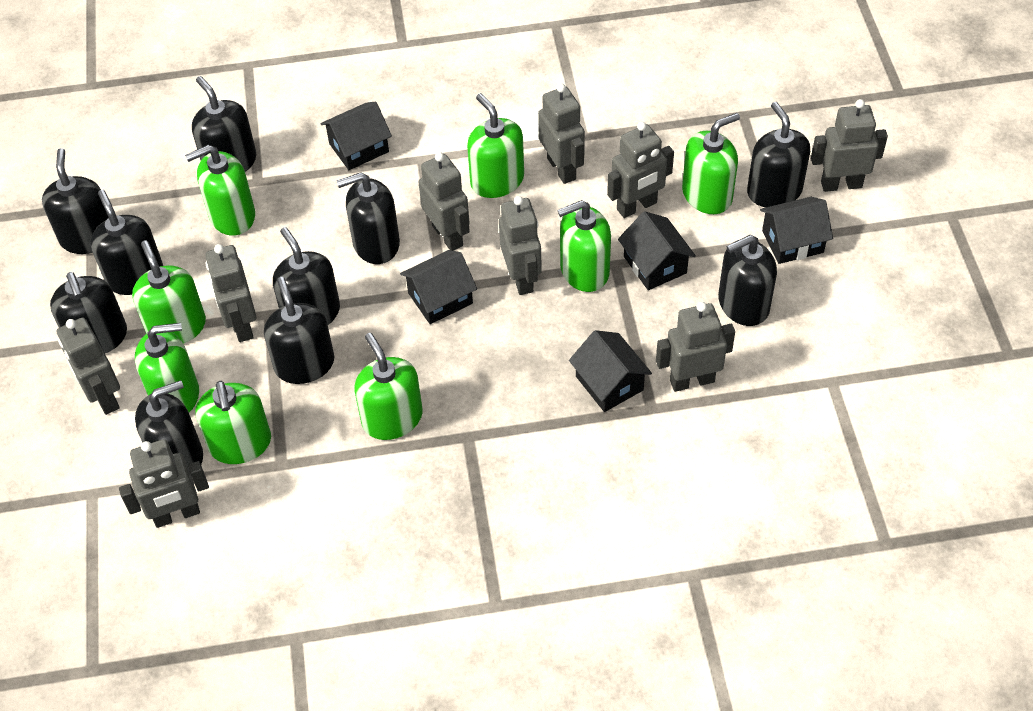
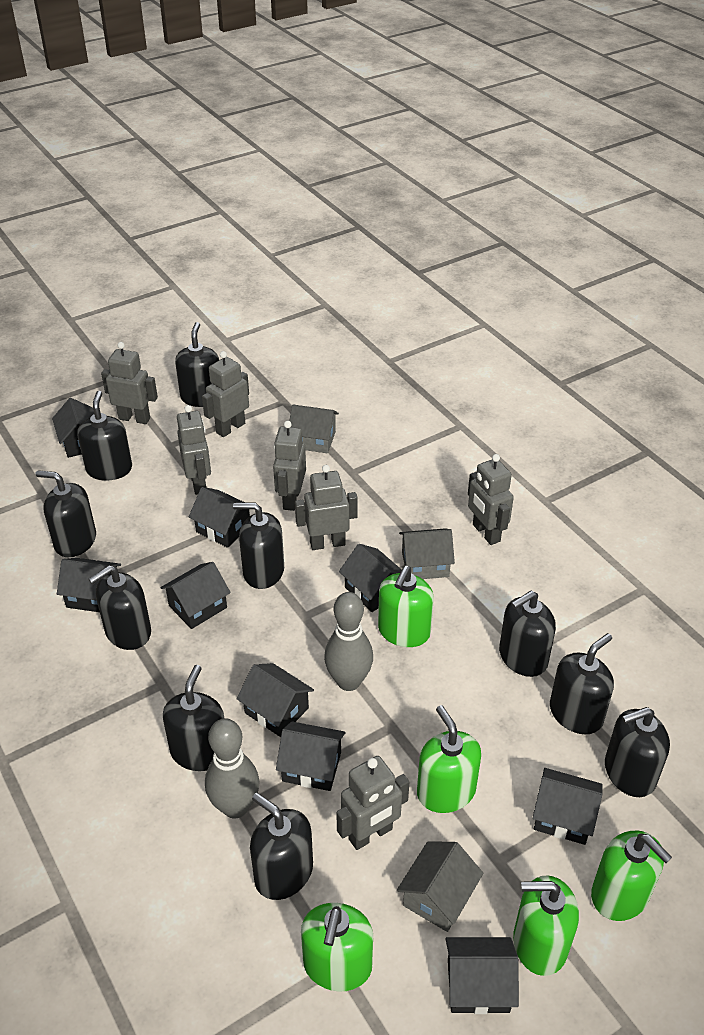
black house: 5 -> 9
green soap dispenser: 8 -> 5
grey bowling pin: 0 -> 2
grey house: 0 -> 3
grey robot: 9 -> 7

